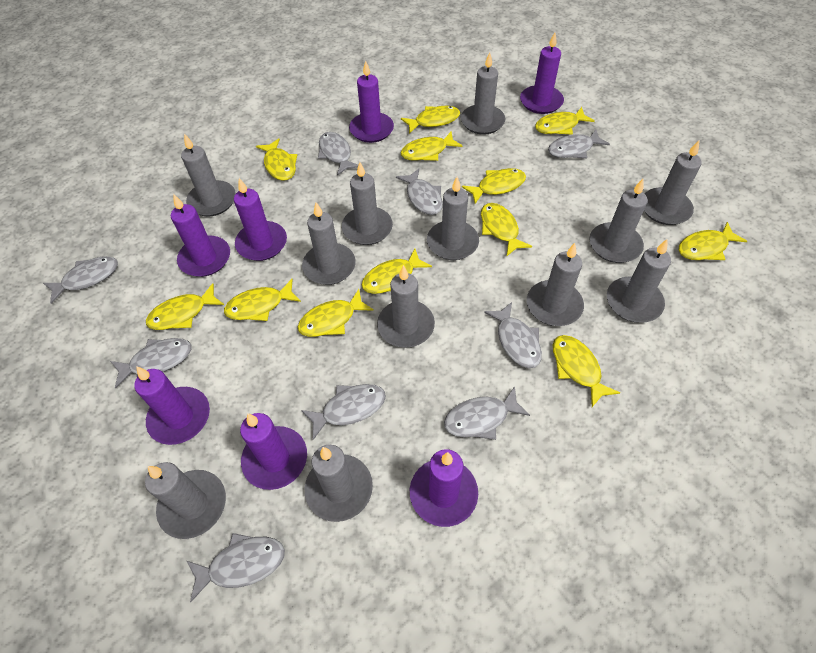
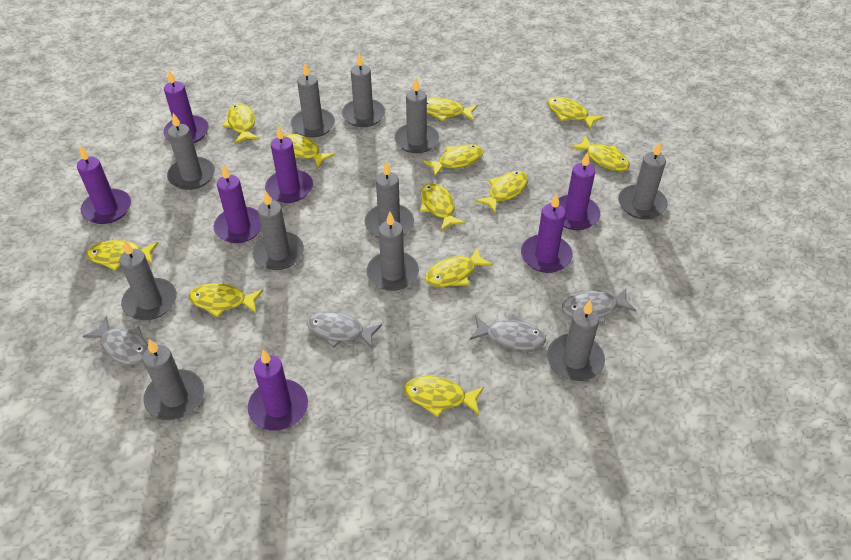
grey candle: 12 -> 11
grey fish: 9 -> 4

